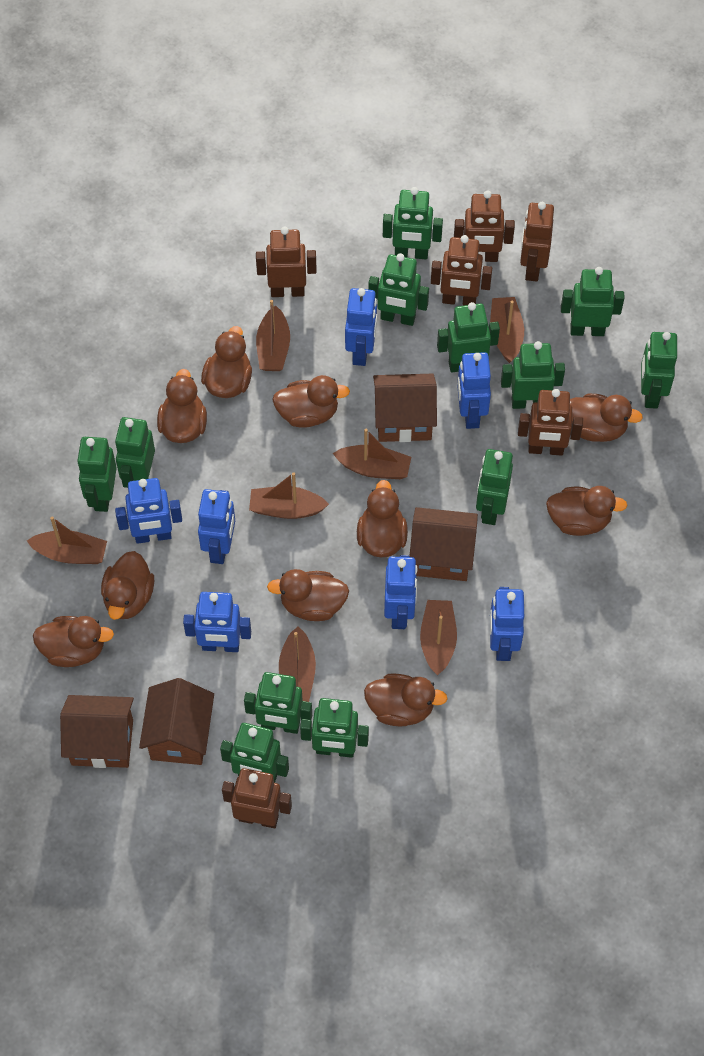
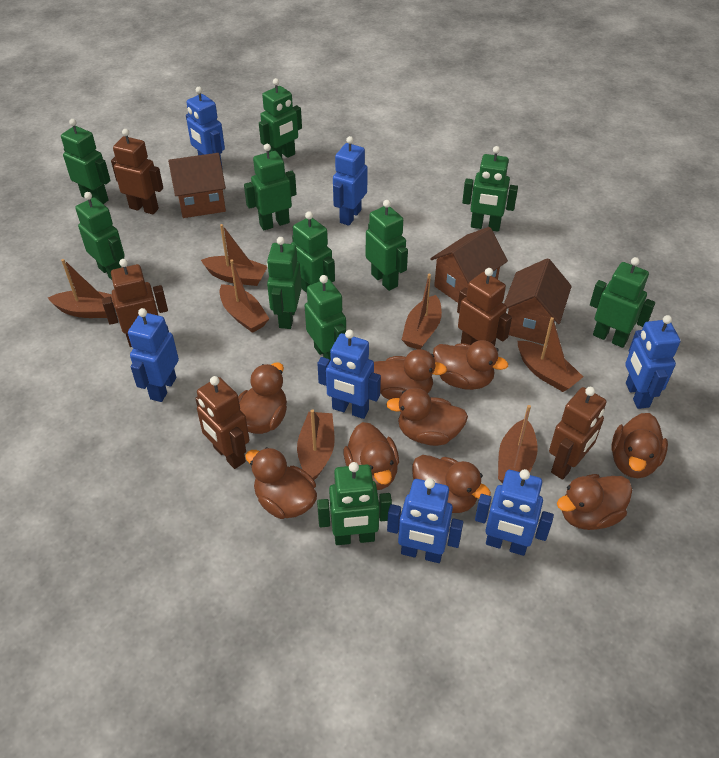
brown duck: 10 -> 9
brown house: 4 -> 3
brown robot: 6 -> 5
green robot: 12 -> 11

